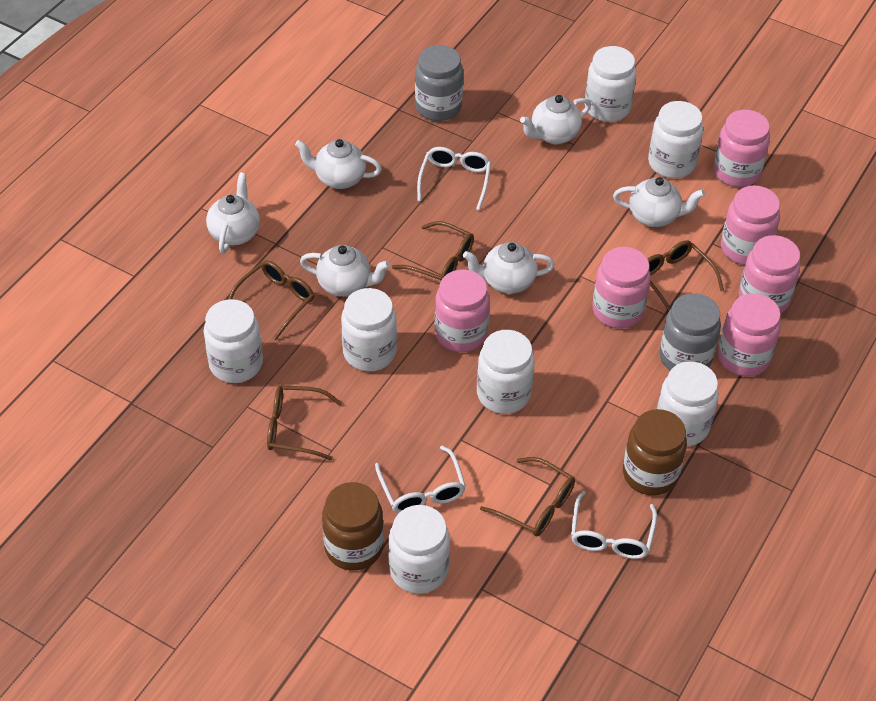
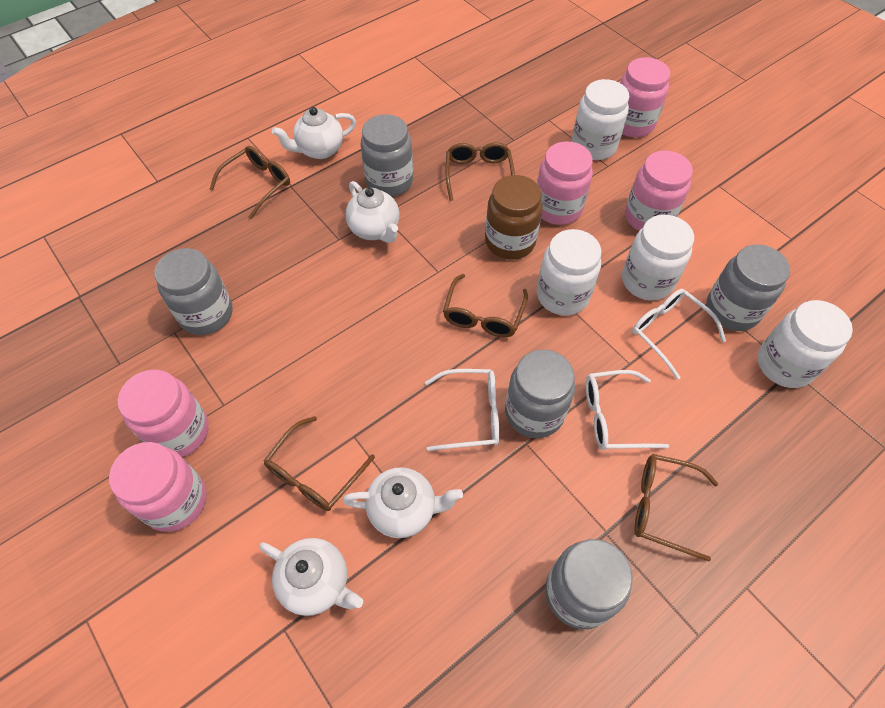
brown jar: 2 -> 1
grey jar: 2 -> 5
pink jar: 6 -> 5
white jar: 7 -> 4
white teapot: 6 -> 4

